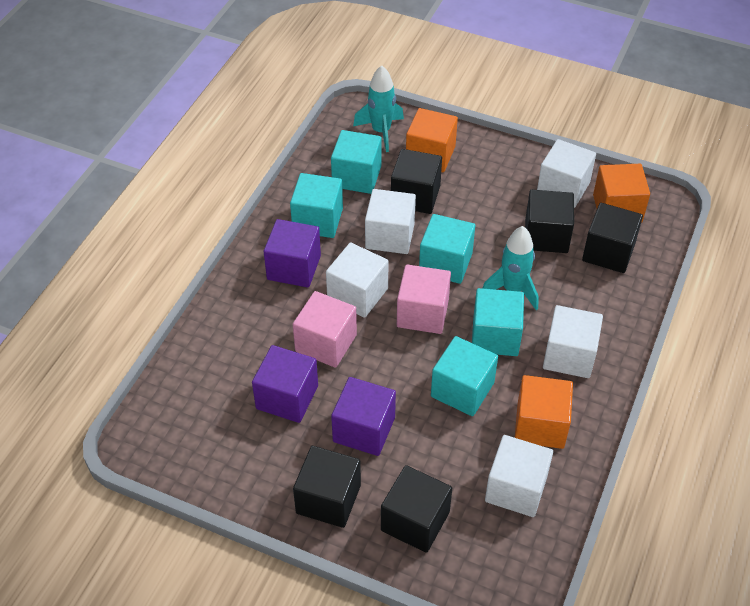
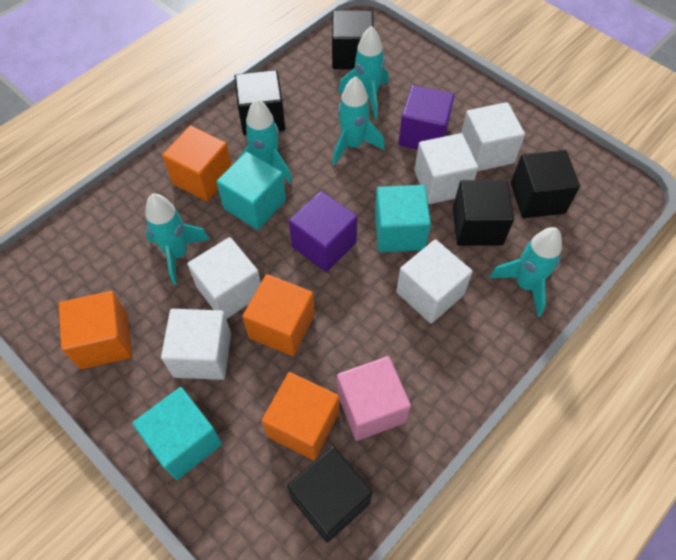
orange cube: 3 -> 4
pink cube: 2 -> 1
purple cube: 3 -> 2
turquoise cube: 5 -> 3
turquoise rocket: 2 -> 5

